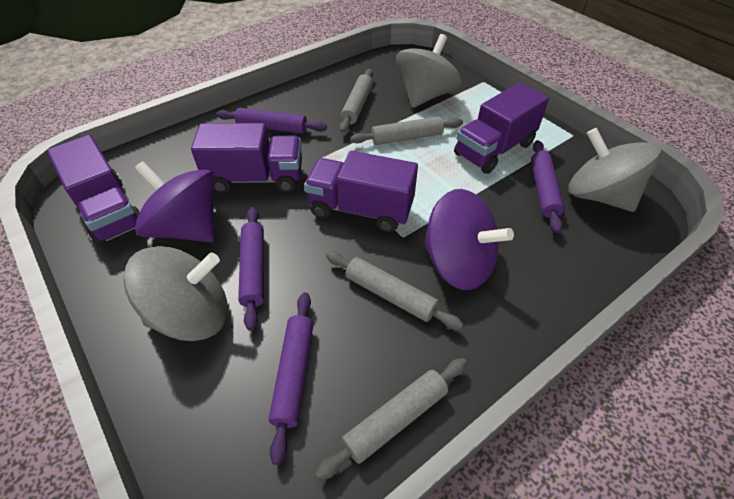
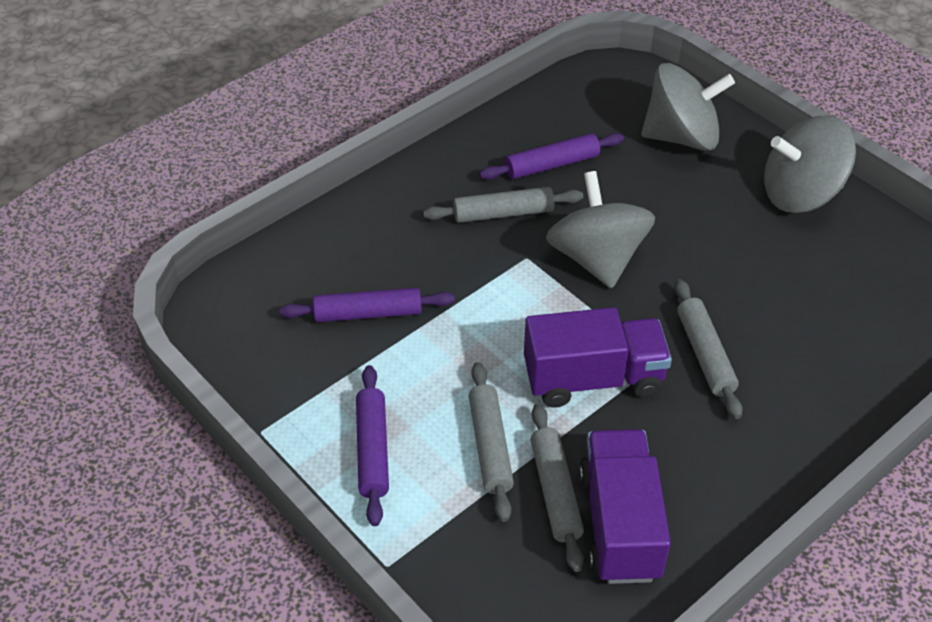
purple rolling pin: 4 -> 3
purple spinning top: 2 -> 0
purple truck: 4 -> 2

